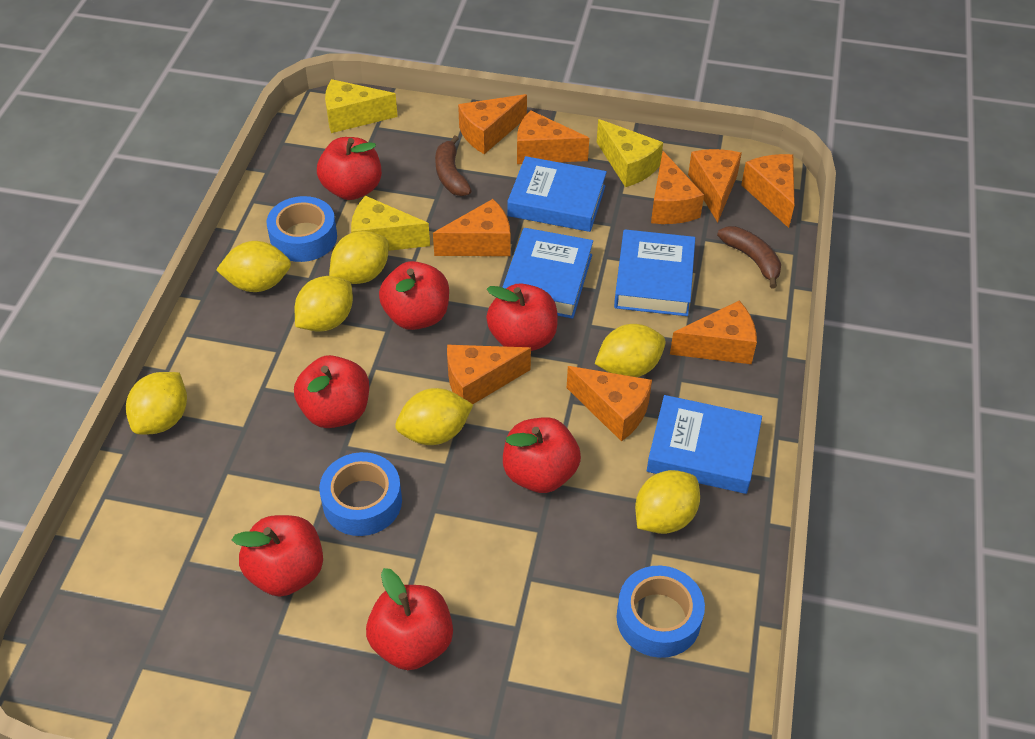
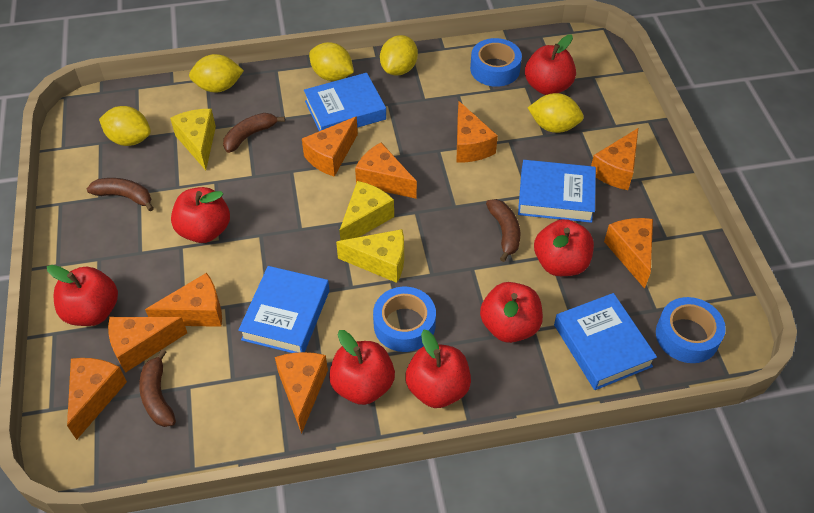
brown banana: 2 -> 4
yellow lemon: 7 -> 5

